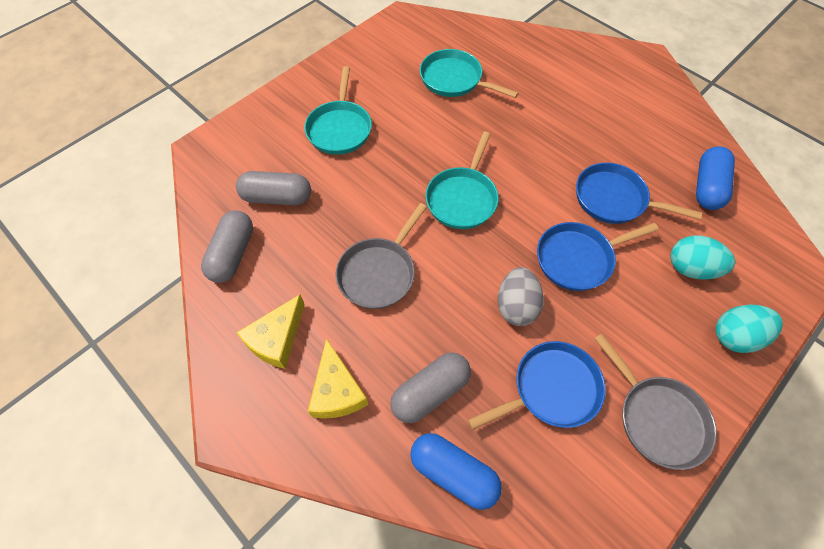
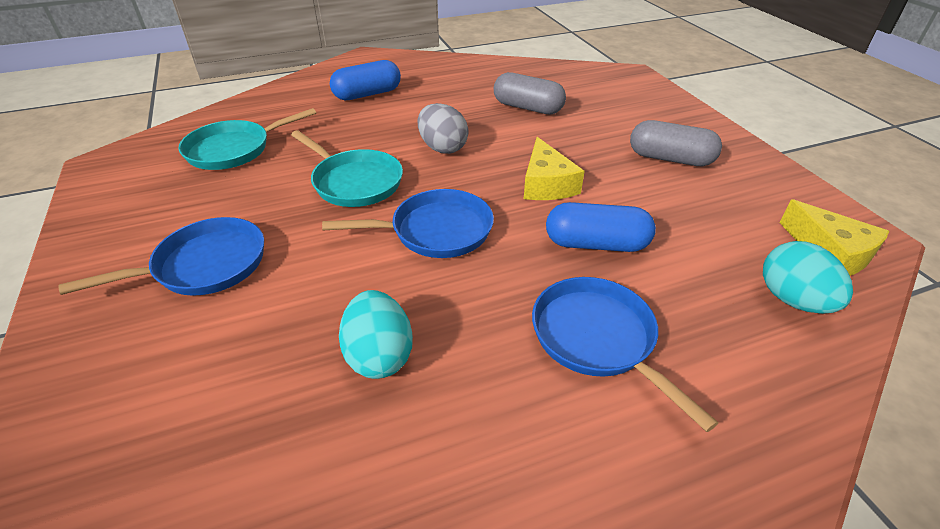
grey capsule: 3 -> 2
grey pan: 2 -> 0
turquoise pan: 3 -> 2

